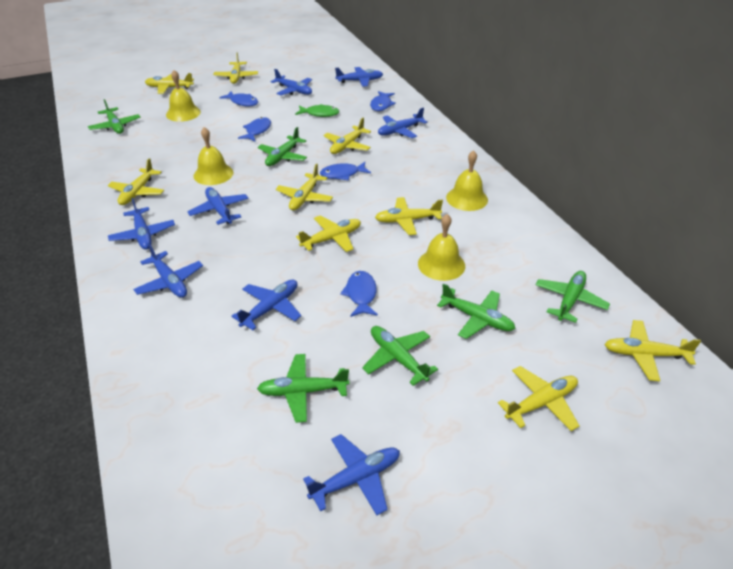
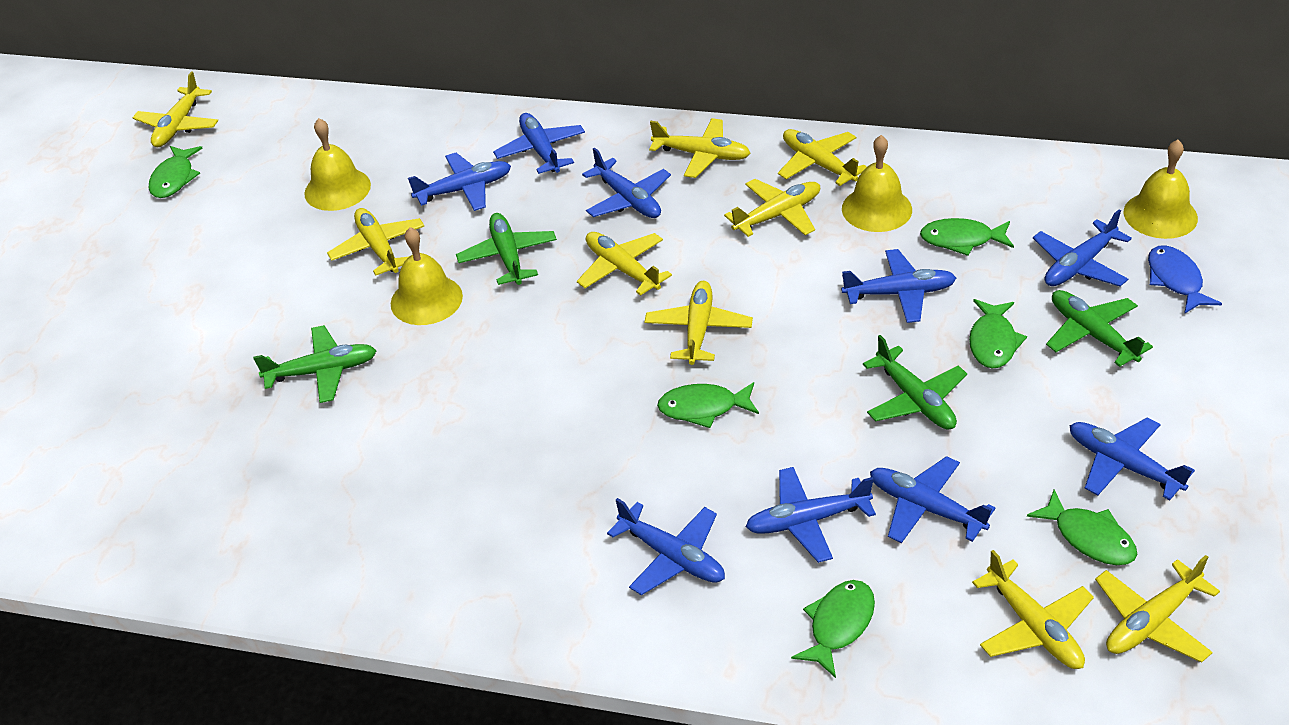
blue fish: 5 -> 1
blue plane: 8 -> 9
green fish: 1 -> 6
green plane: 6 -> 4

